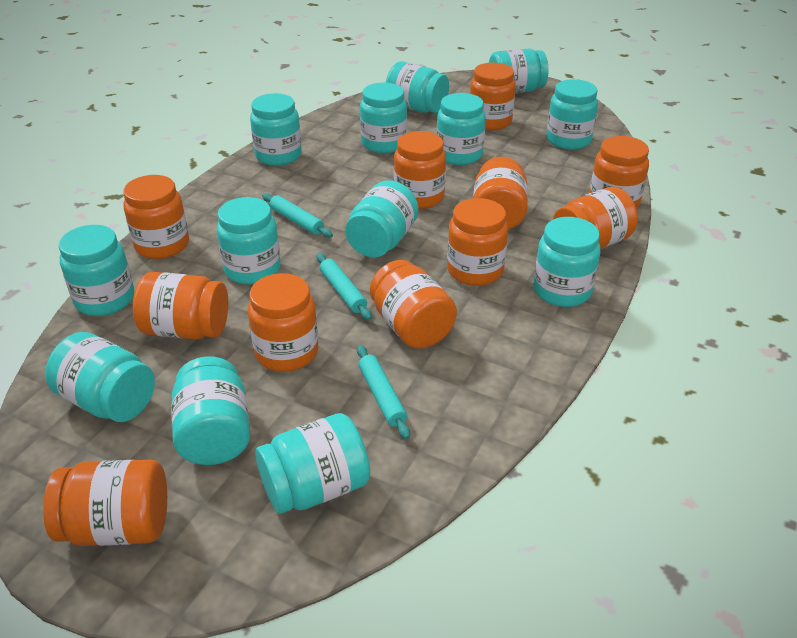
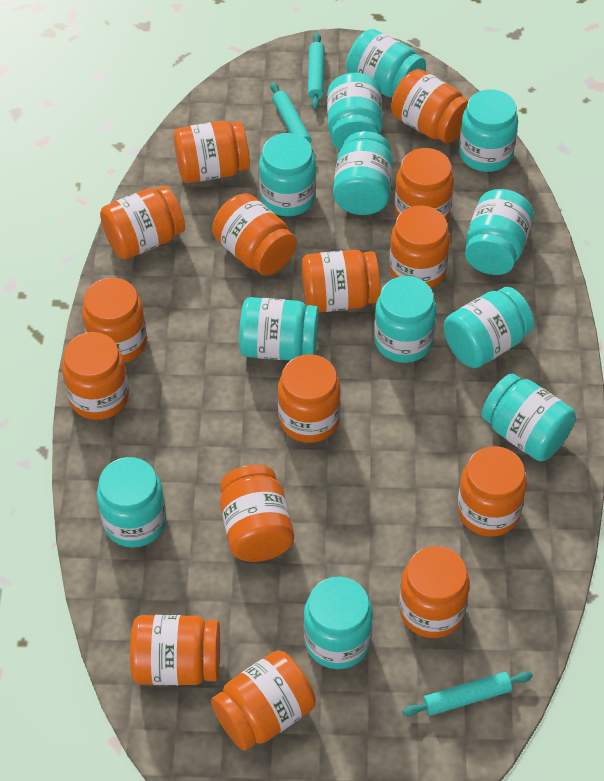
orange jar: 11 -> 15
turquoise jar: 13 -> 12

